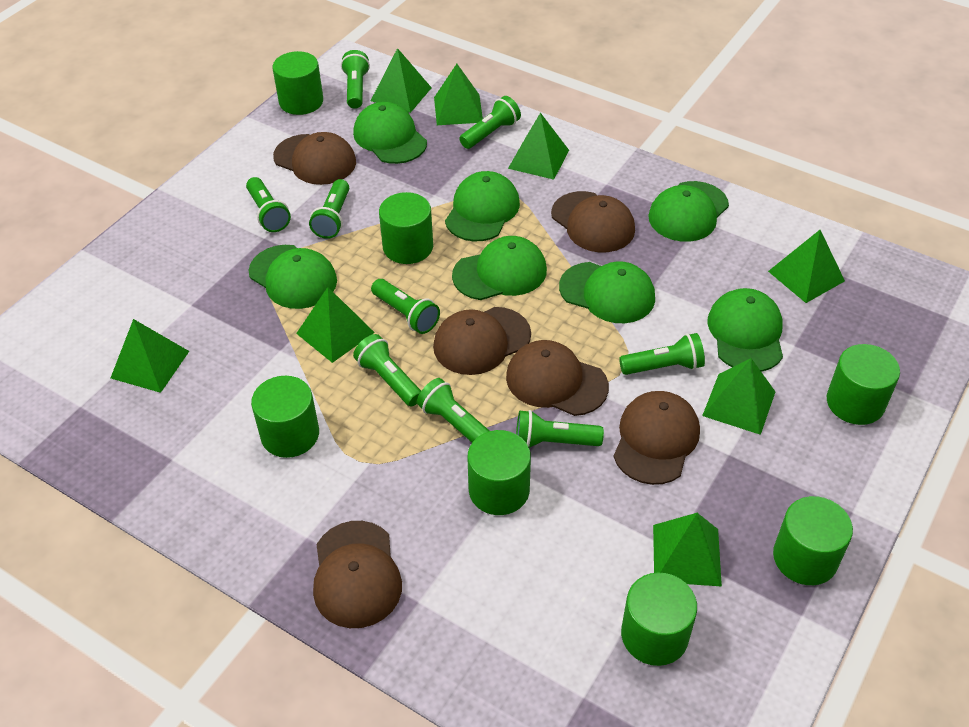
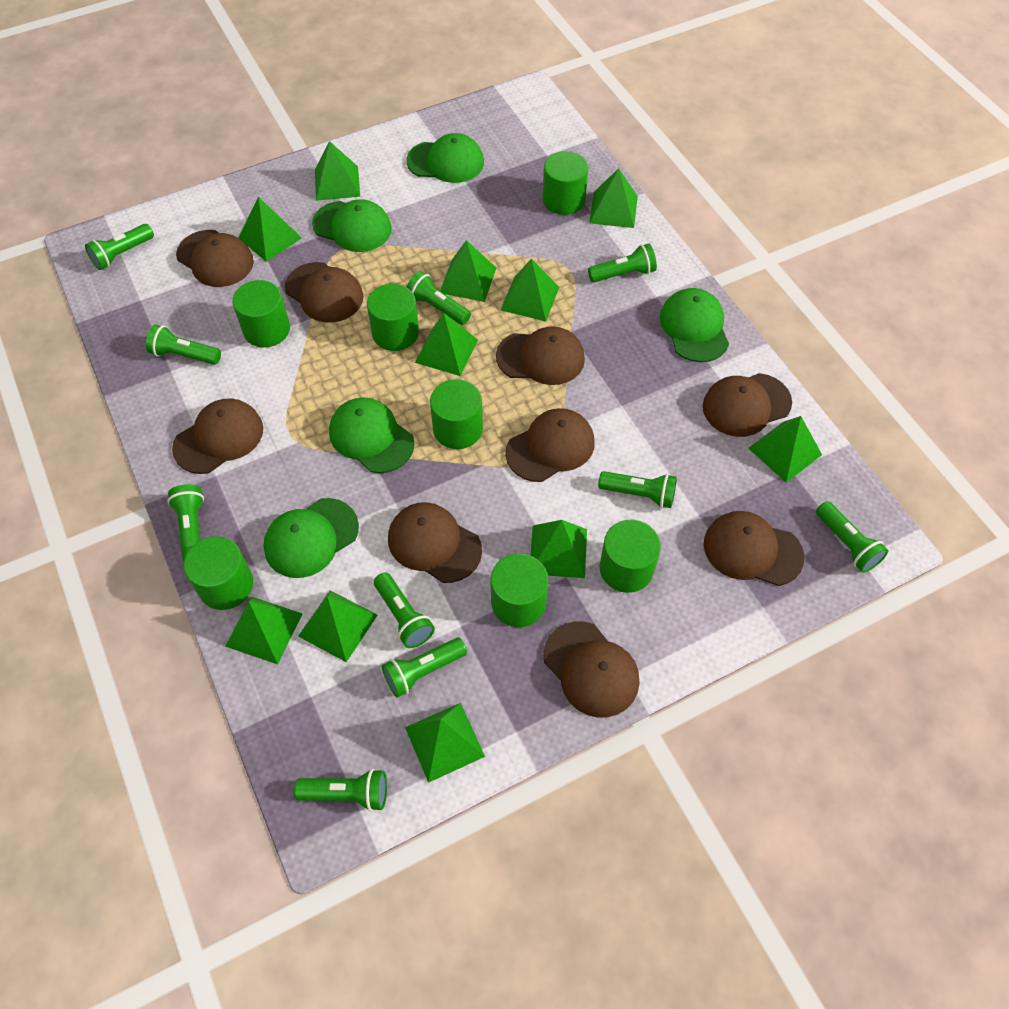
brown cap: 6 -> 9
green cap: 7 -> 5
green flashlight: 9 -> 10
green pyramid: 8 -> 11

